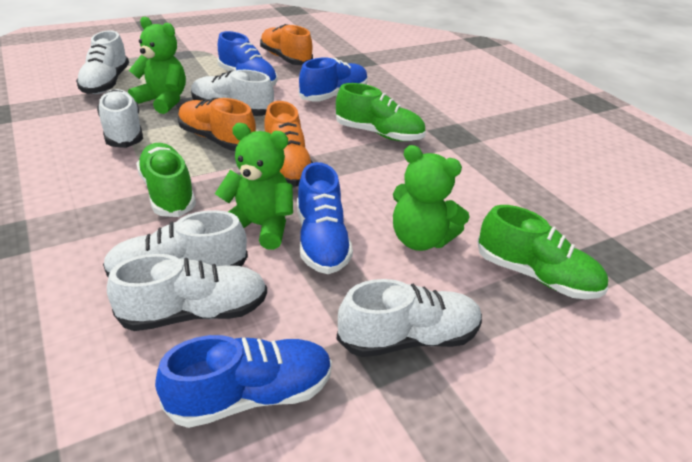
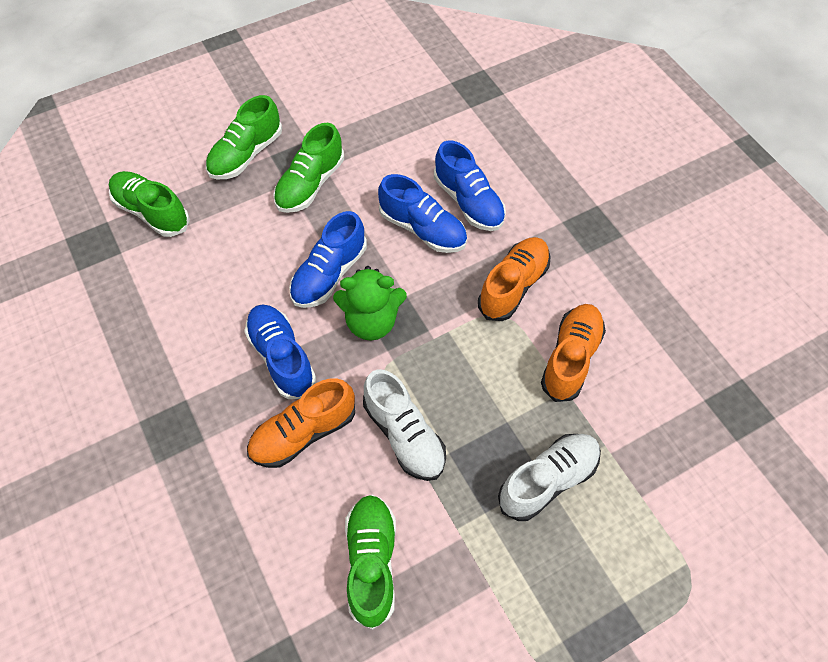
green shoe: 3 -> 4
green teddy bear: 3 -> 1
white shoe: 6 -> 2

